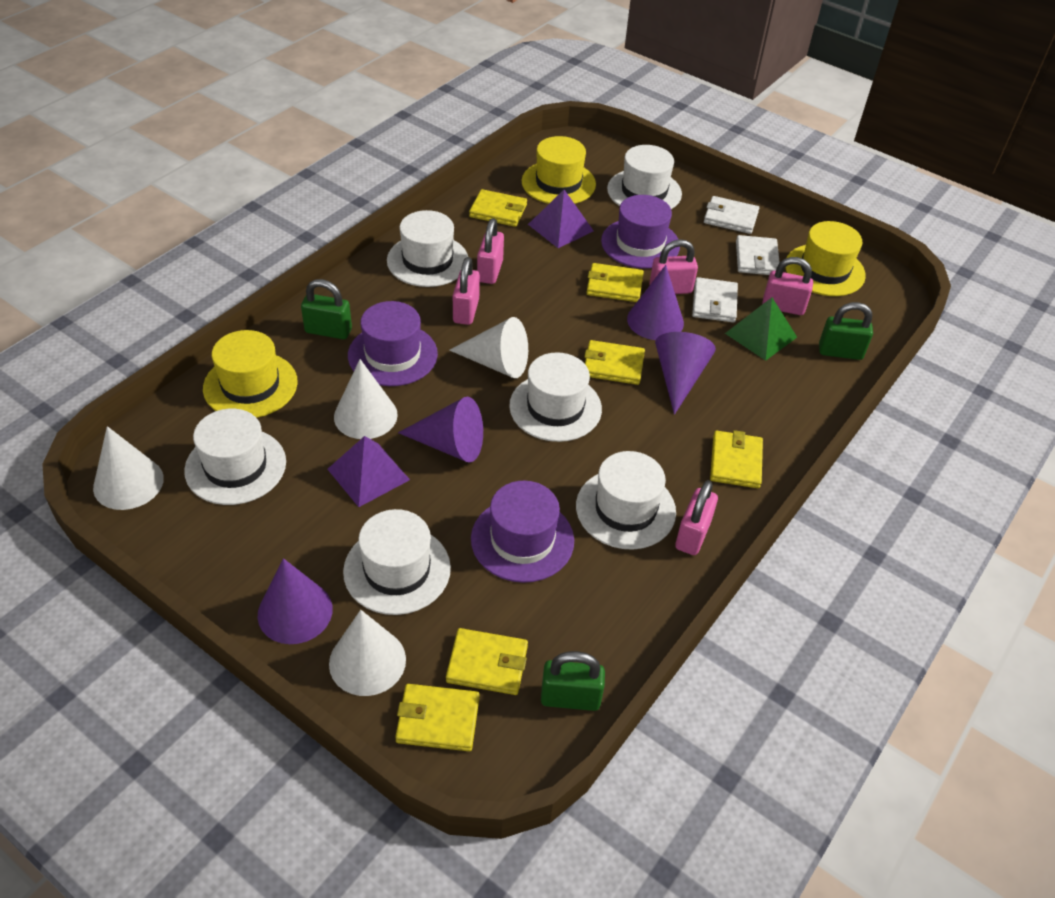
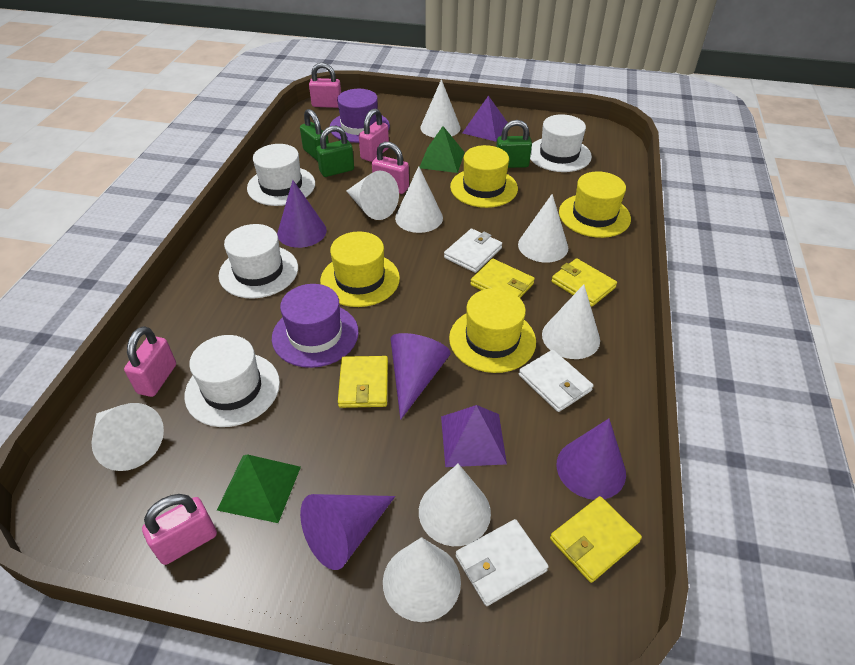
green pyramid: 1 -> 2
purple hat: 3 -> 2
white cone: 4 -> 8
white hat: 6 -> 4
yellow hat: 3 -> 4
yellow wallet: 6 -> 4

